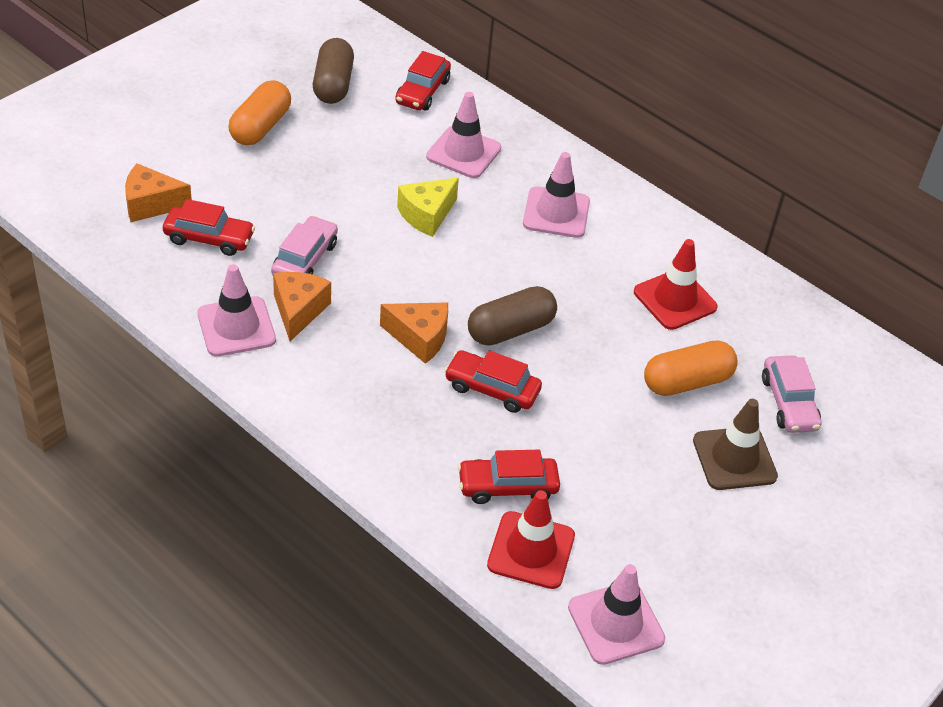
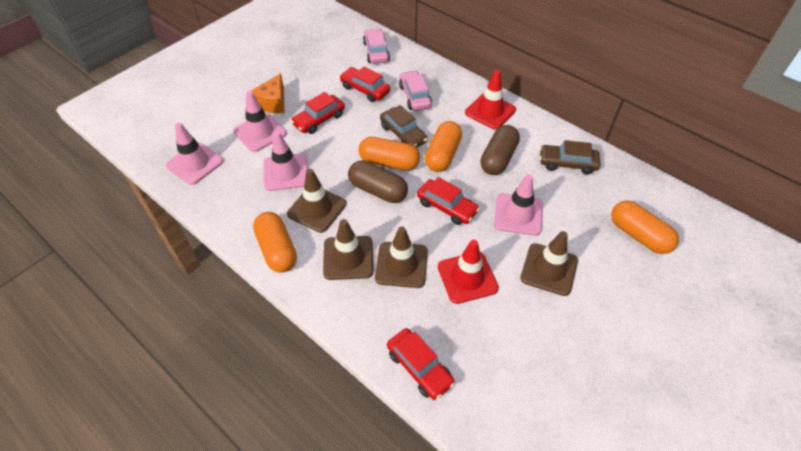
brown car: 0 -> 2
brown traffic cone: 1 -> 4
orange capsule: 2 -> 4
orange cheese: 3 -> 1
yellow cheese: 1 -> 0

